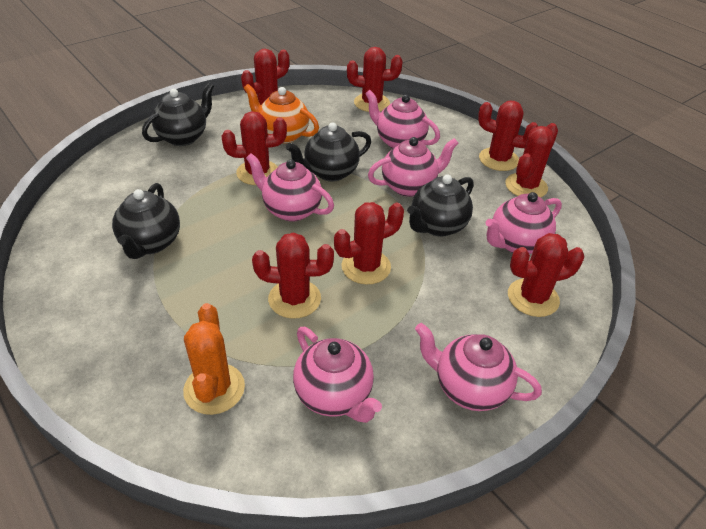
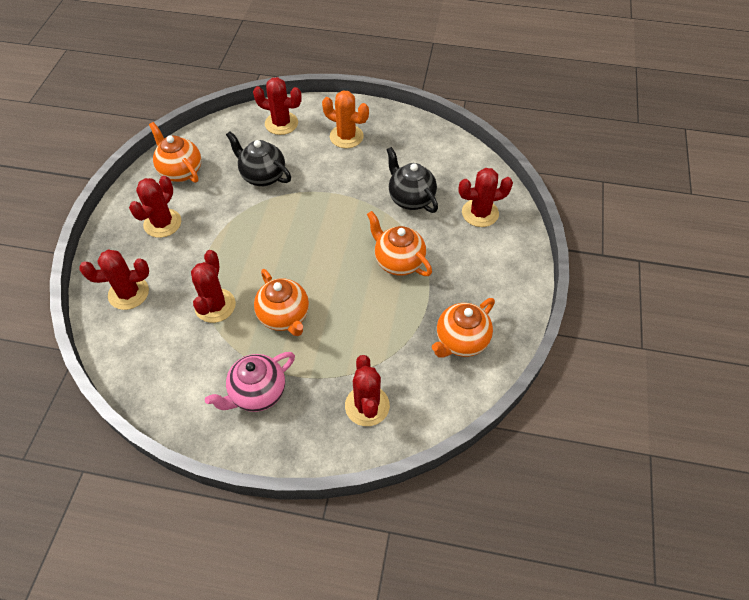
black teapot: 4 -> 2
orange teapot: 1 -> 4
pink teapot: 6 -> 1
red cactus: 8 -> 6

